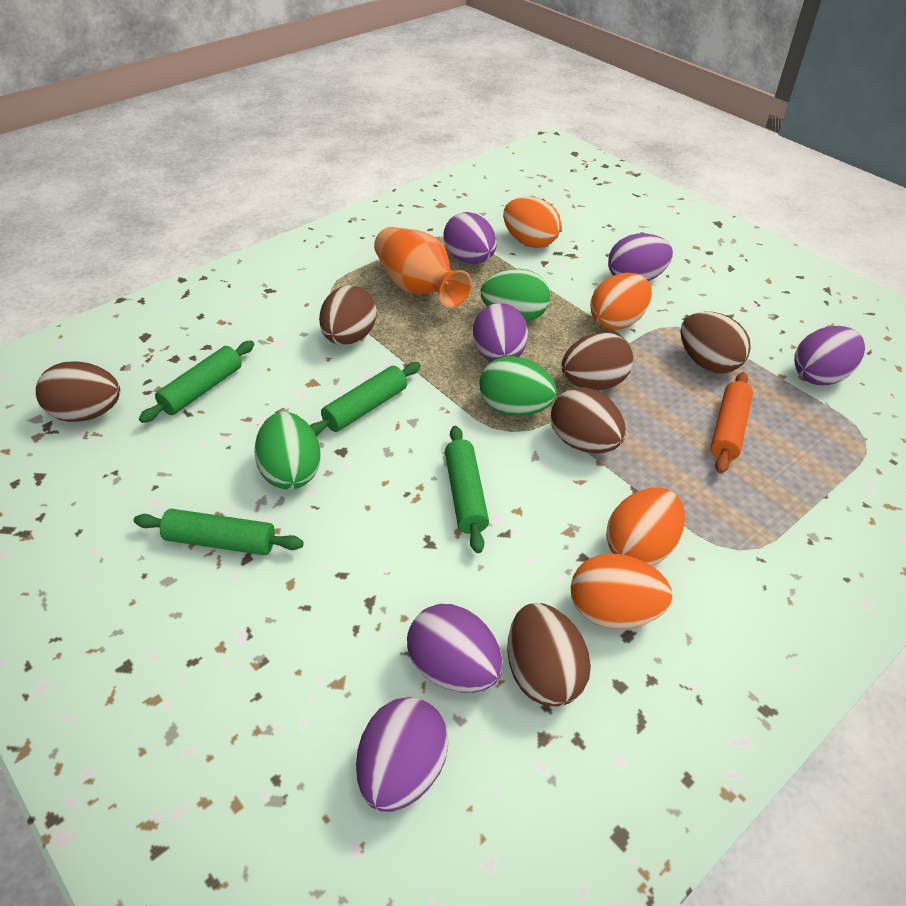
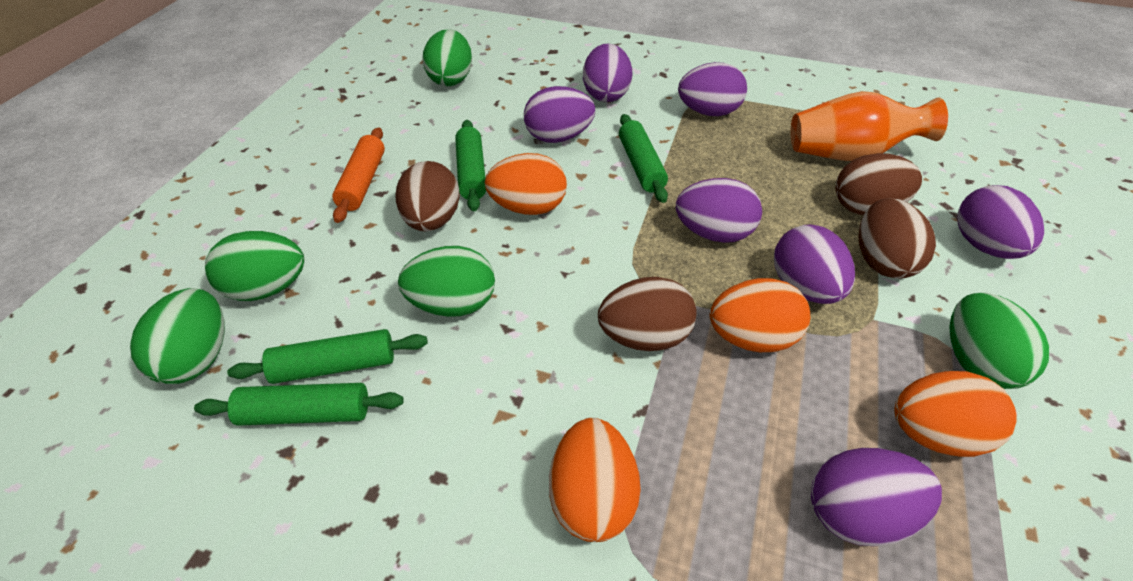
brown egg: 6 -> 4
green egg: 3 -> 5
purple egg: 6 -> 7

